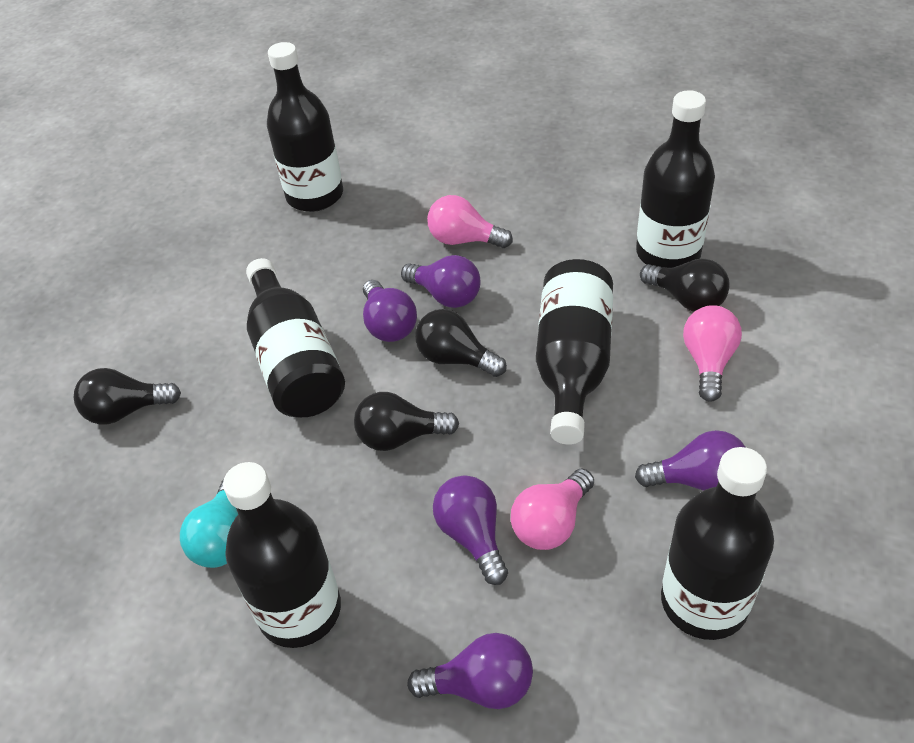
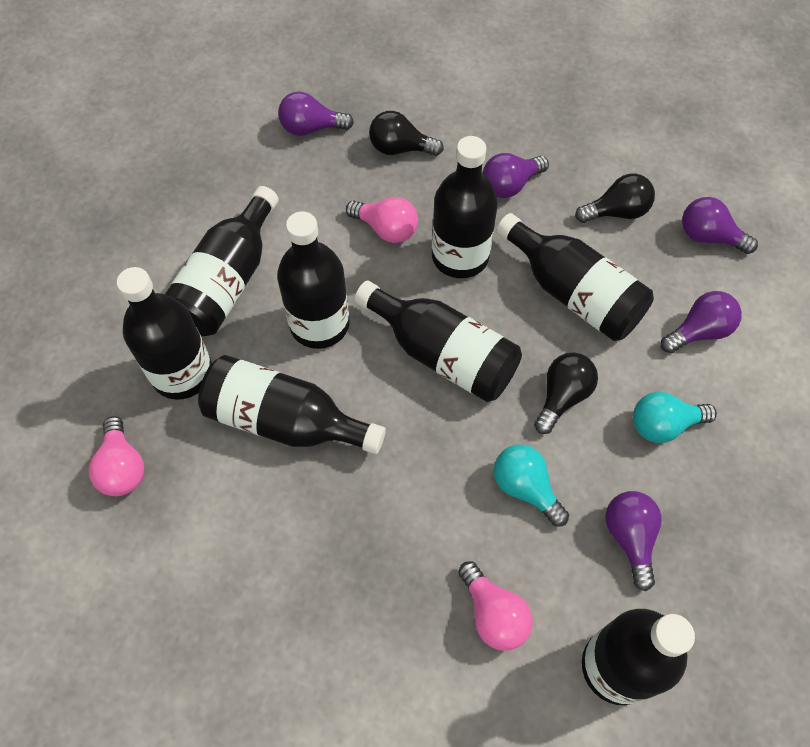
black bottle: 6 -> 8
black light bulb: 4 -> 3
turquoise light bulb: 1 -> 2

